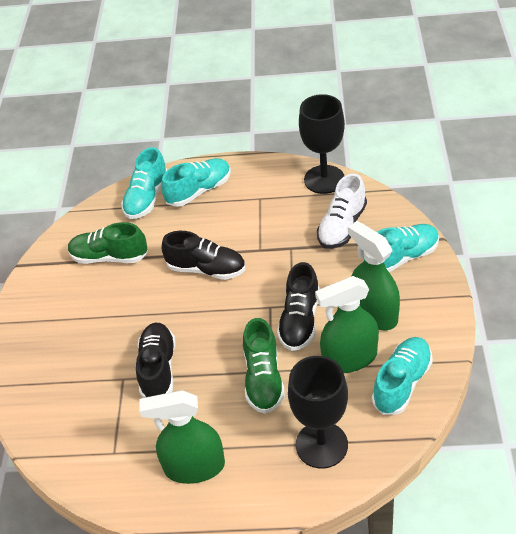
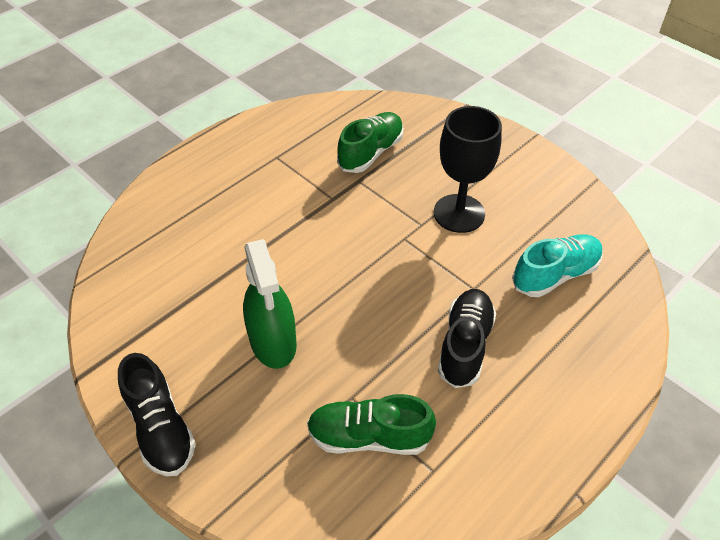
black goblet: 2 -> 1
black shoe: 3 -> 2
green spray bottle: 3 -> 1
turquoise shoe: 4 -> 1
white shoe: 1 -> 0

